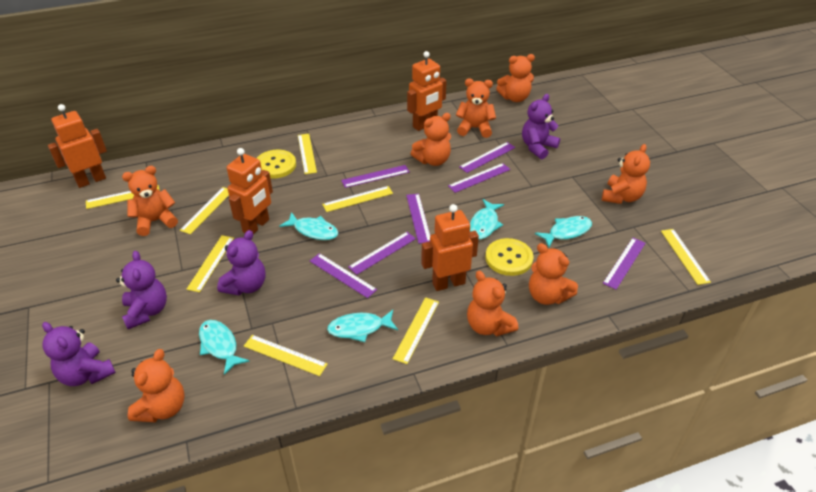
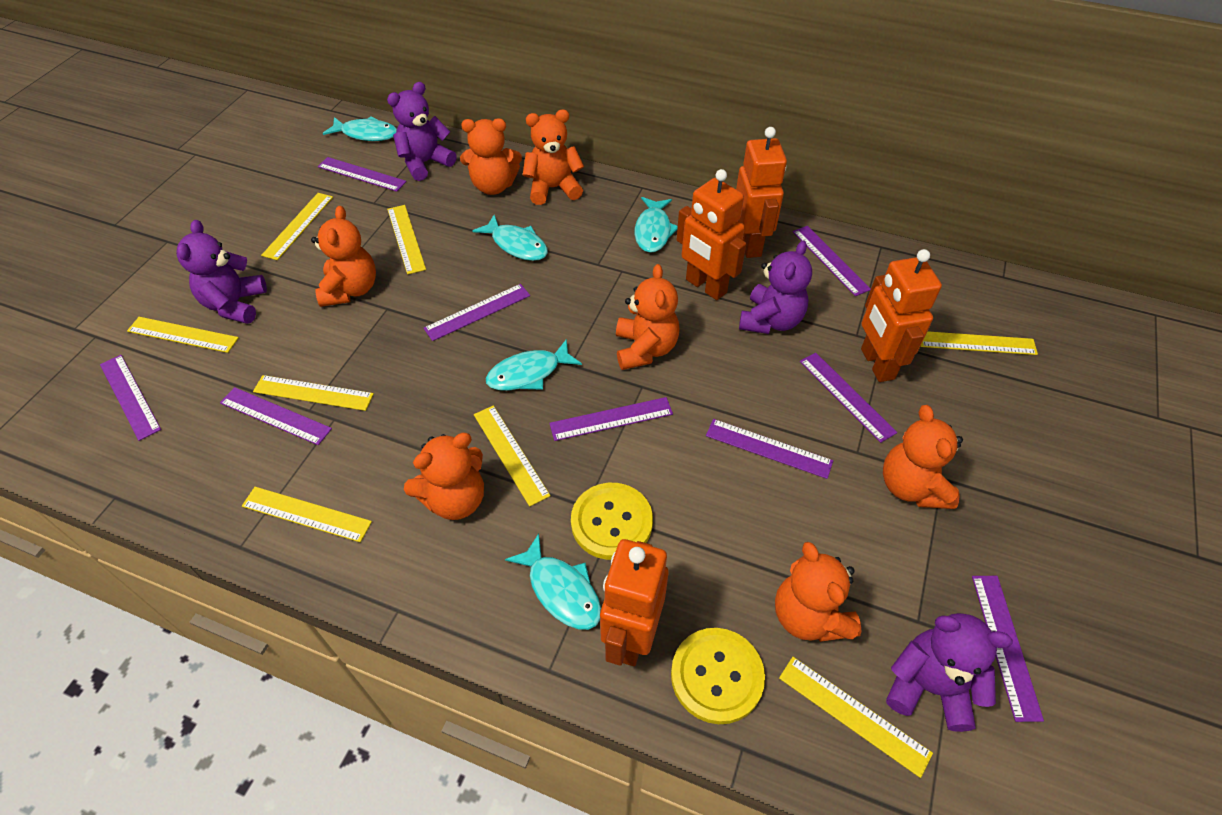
orange teddy bear: 8 -> 7
purple ruler: 7 -> 9

